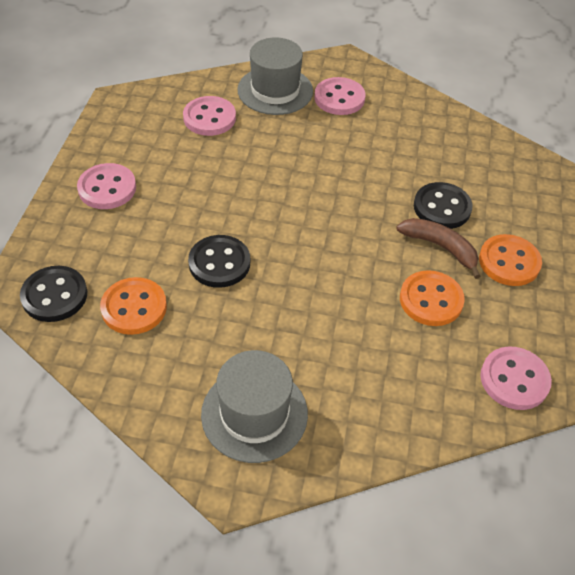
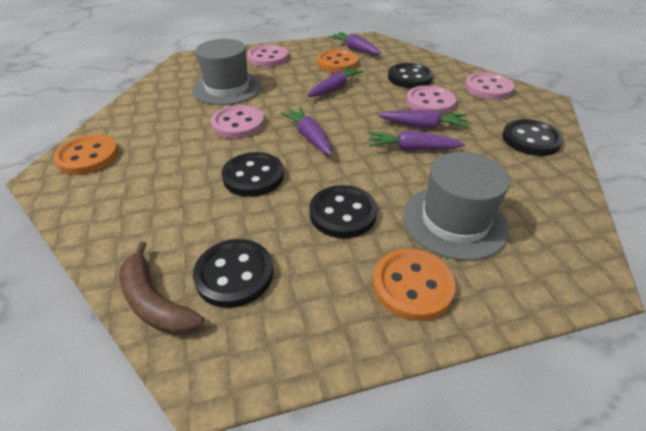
black button: 3 -> 5
purple carrot: 0 -> 5

